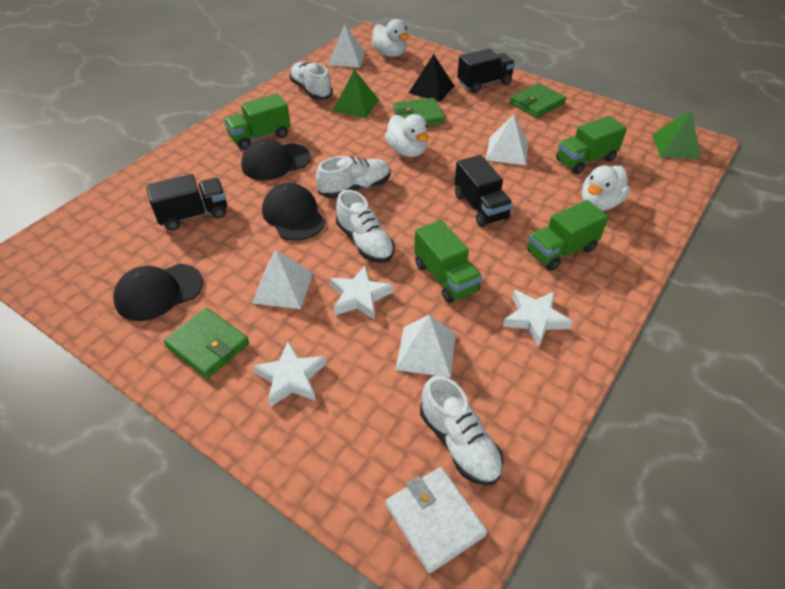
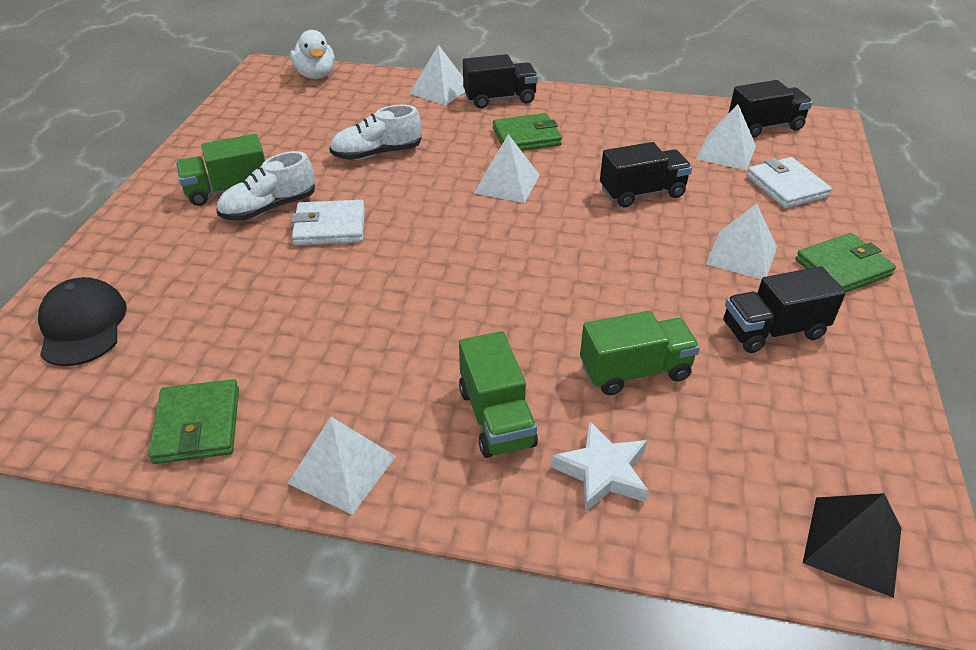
black cap: 3 -> 1
black truck: 3 -> 4
green pyramid: 2 -> 0
green truck: 4 -> 3
white duck: 3 -> 1
white pyramid: 4 -> 5
white shoe: 4 -> 2
white star: 3 -> 1
white wallet: 1 -> 2

